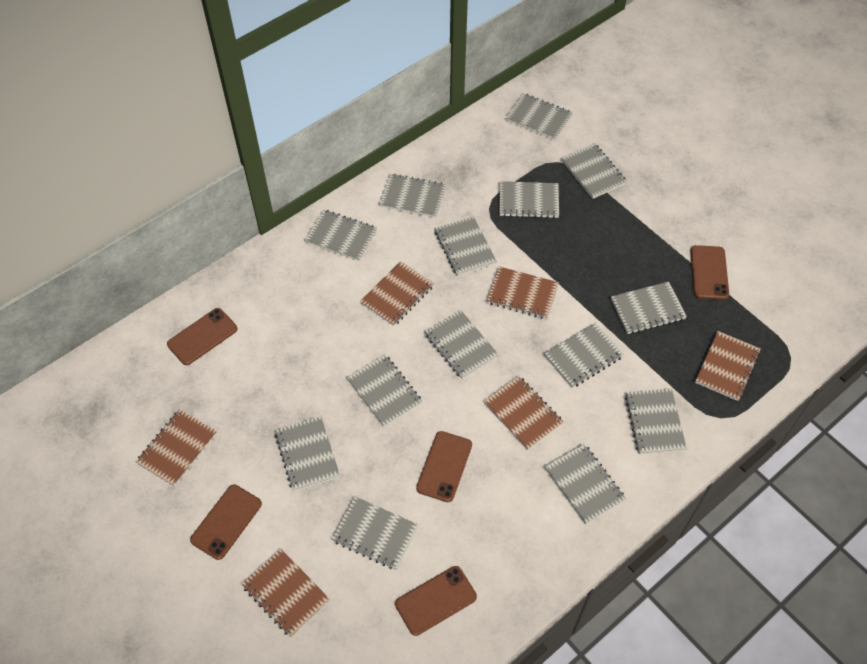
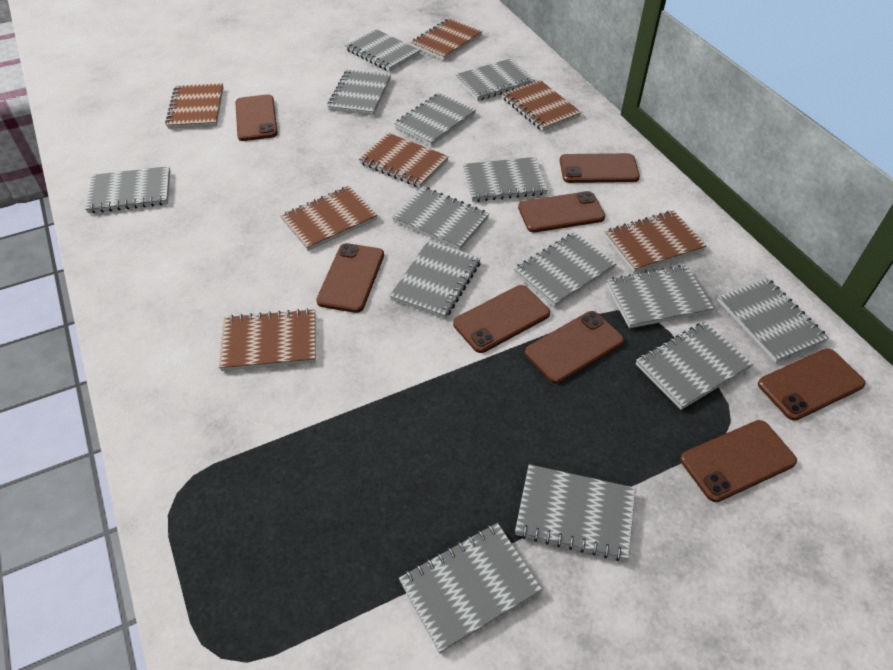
brown notebook: 6 -> 7
brown phone: 5 -> 8

